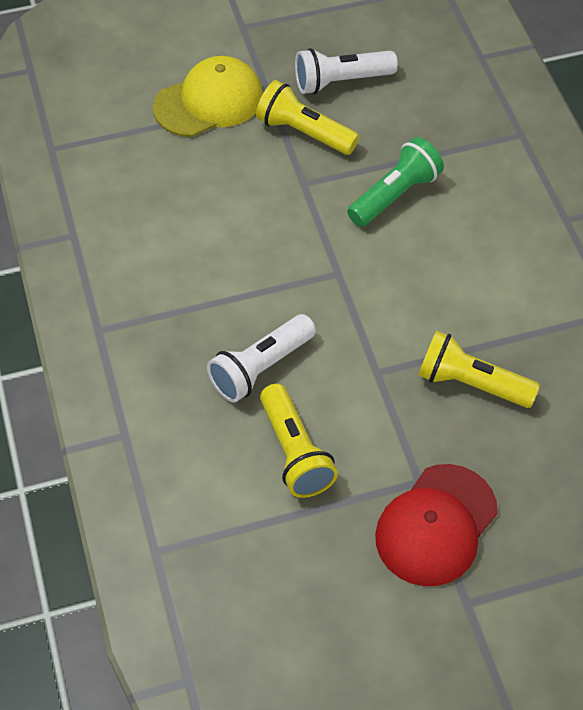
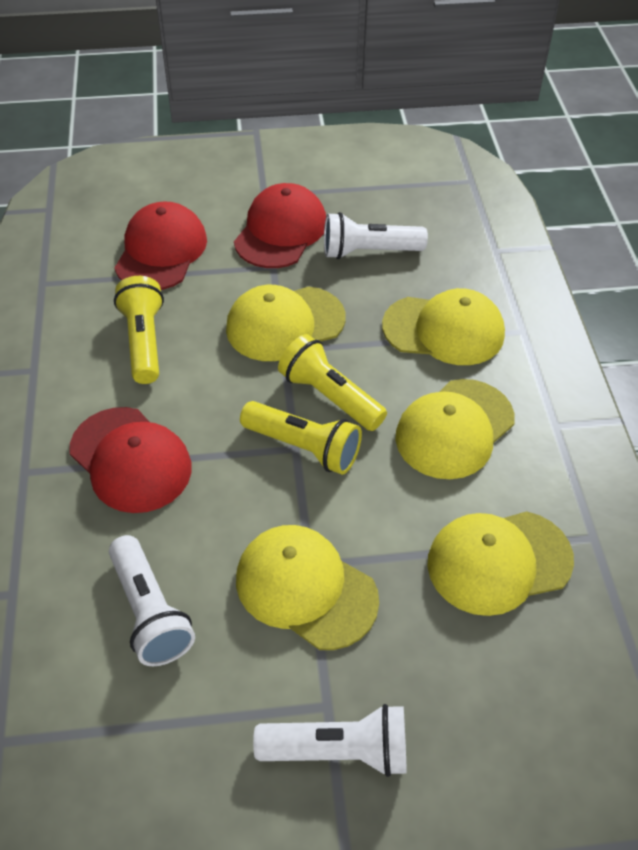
green flashlight: 1 -> 0
red cap: 1 -> 3
white flashlight: 2 -> 3
yellow cap: 1 -> 5

